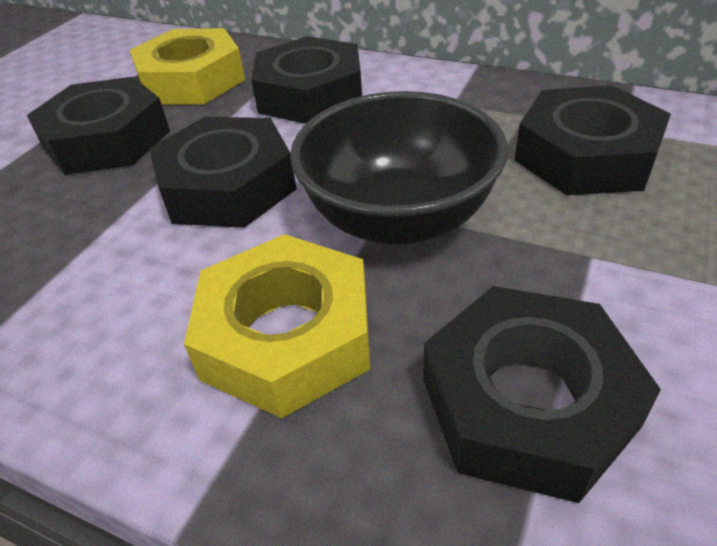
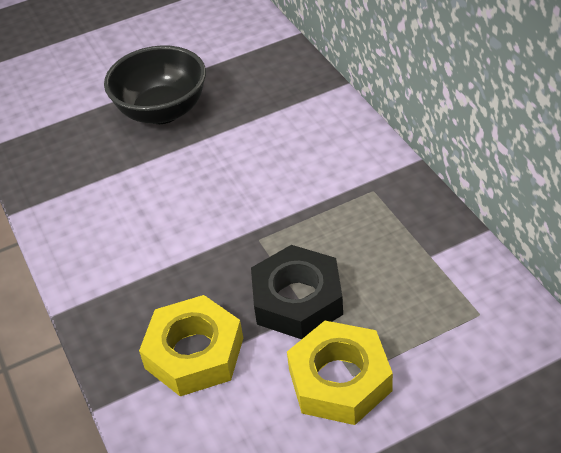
black nut: 5 -> 1

